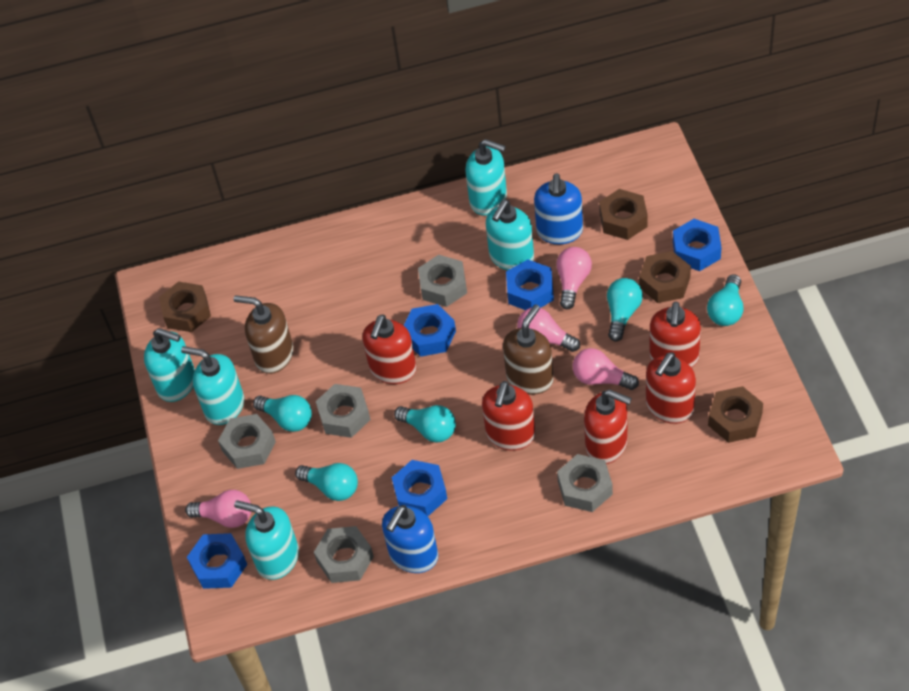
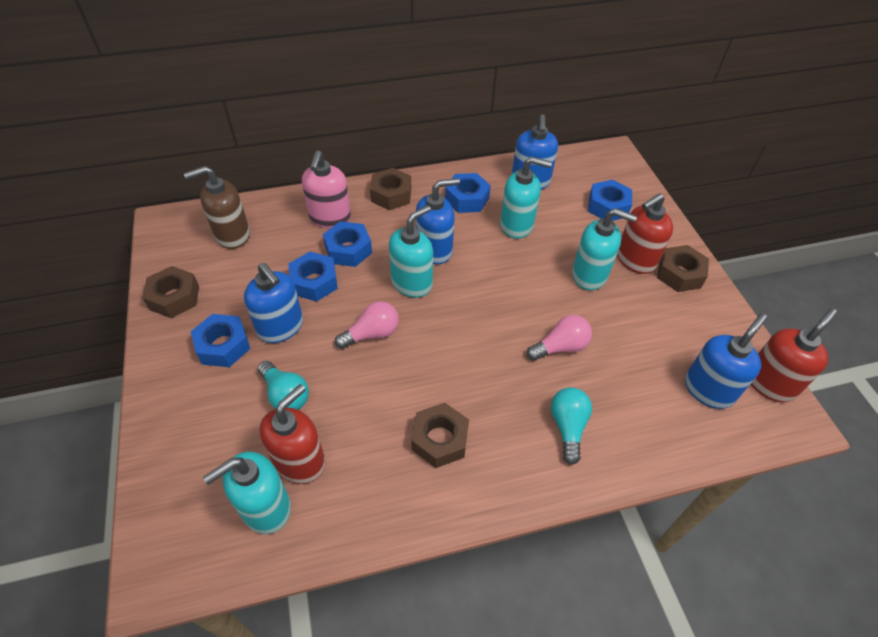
blue soap dispenser: 2 -> 4
brown soap dispenser: 2 -> 1
grey nut: 5 -> 0
pink light bulb: 4 -> 2
pink soap dispenser: 0 -> 1
red soap dispenser: 5 -> 3
turquoise light bulb: 5 -> 2
turquoise soap dispenser: 5 -> 4

